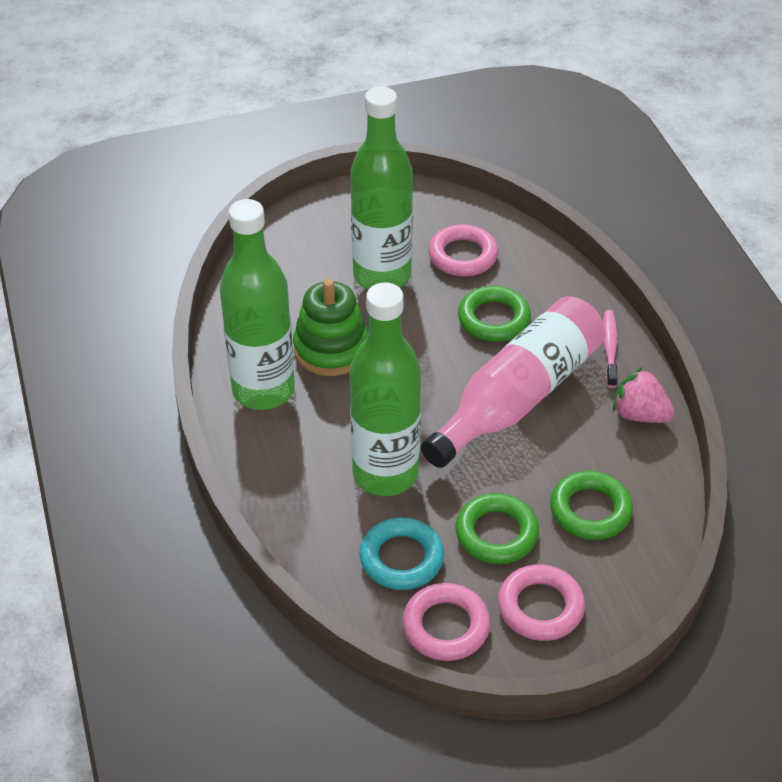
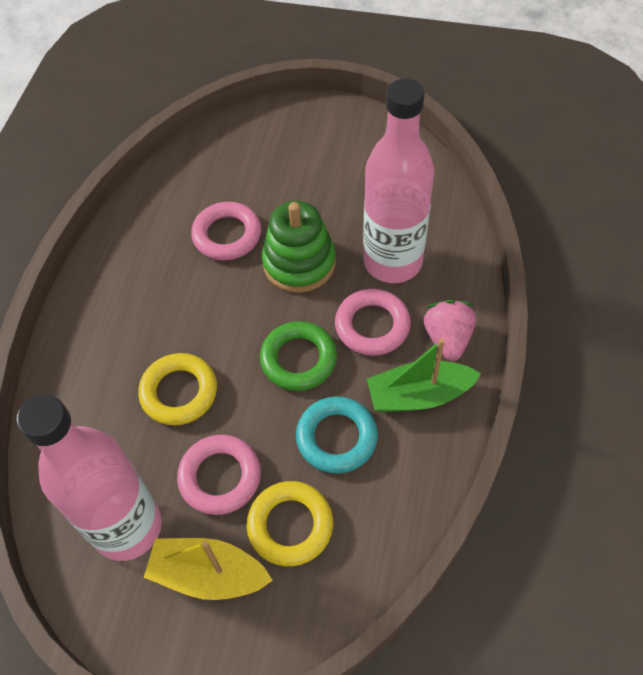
green boat: 0 -> 1
green bottle: 3 -> 0
green ring: 3 -> 1
pink bottle: 1 -> 2
pink toothbrush: 1 -> 0
yellow boat: 0 -> 1
yellow ring: 0 -> 2

